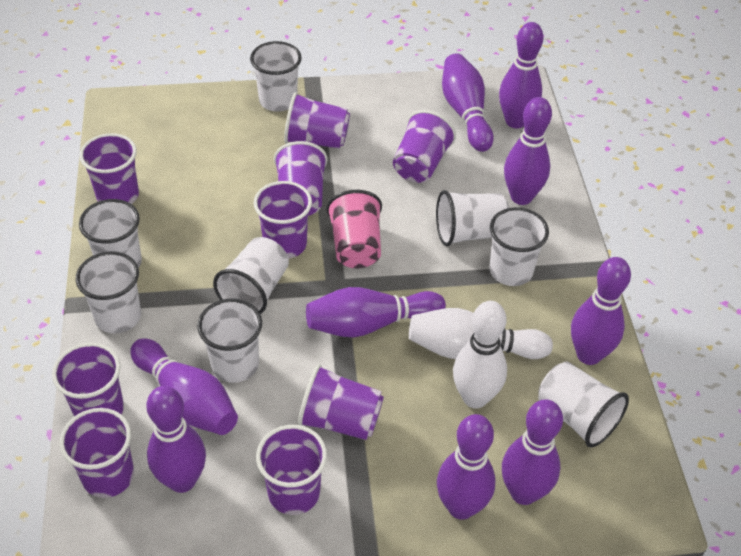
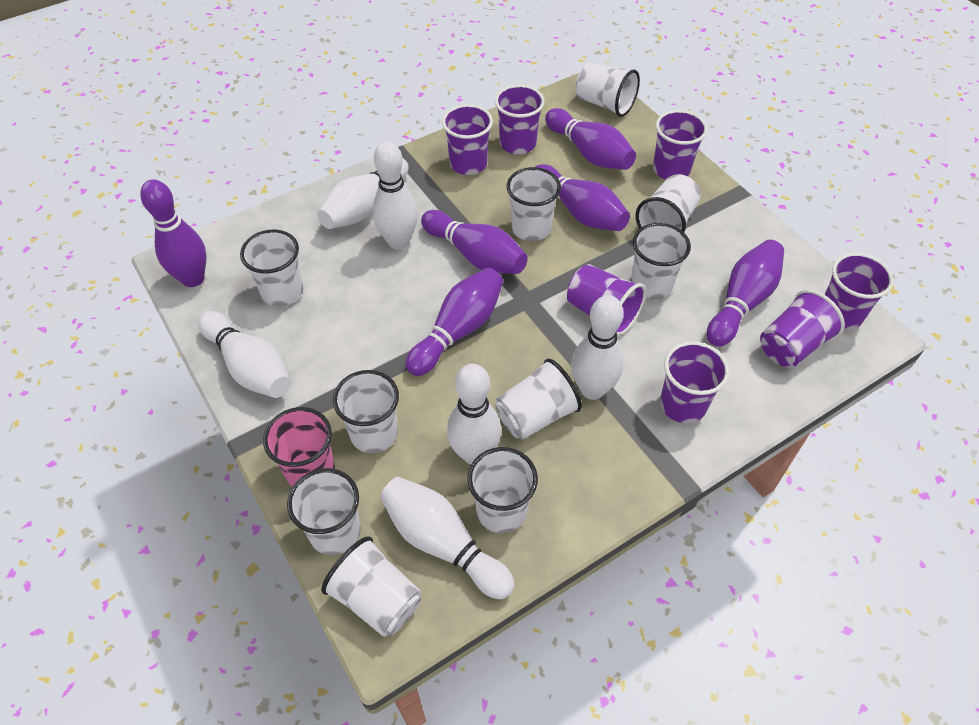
purple bowling pin: 9 -> 6
purple cup: 9 -> 7
white bowling pin: 2 -> 6
white cup: 8 -> 10

